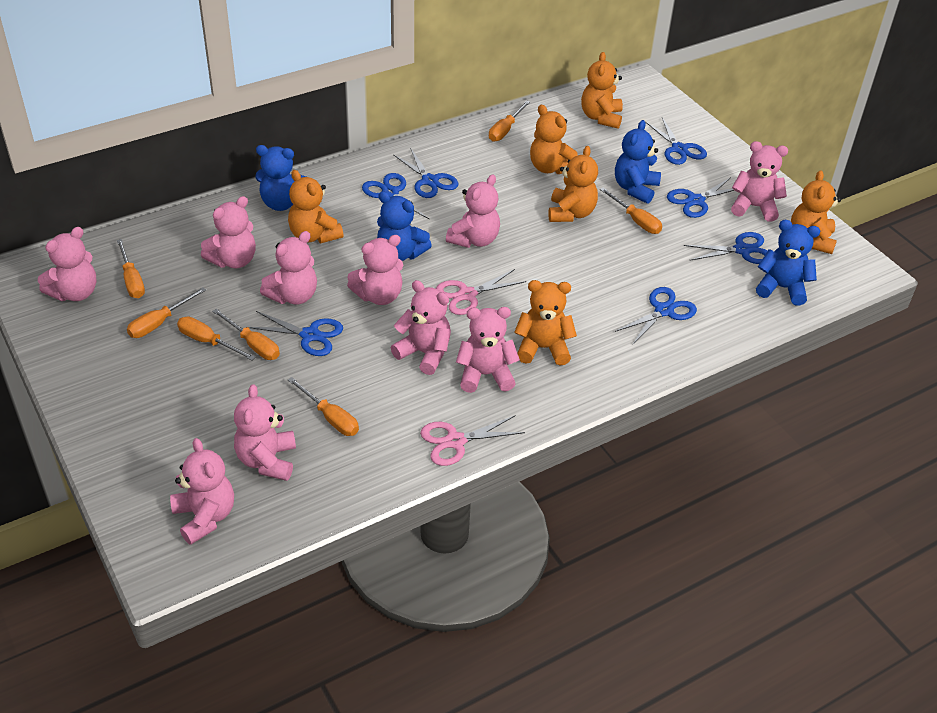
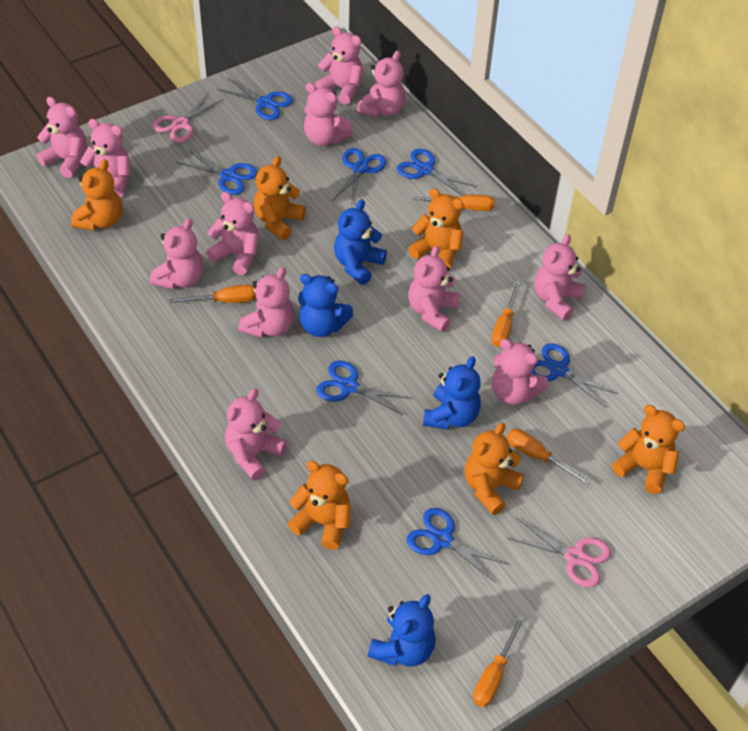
orange screwdriver: 7 -> 5
pink teddy bear: 10 -> 12

